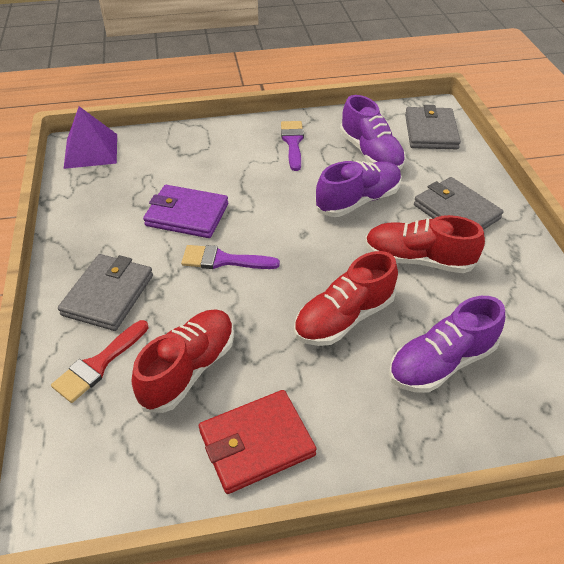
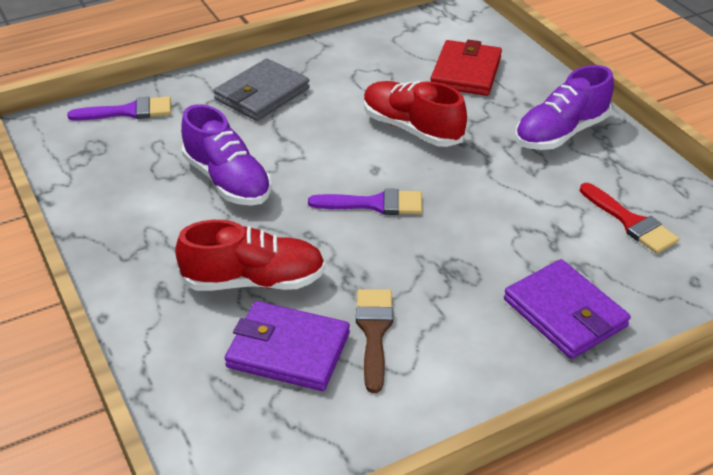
brown brush: 0 -> 1
grey wallet: 3 -> 1
purple pyramid: 1 -> 0
purple shoe: 3 -> 2
purple wallet: 1 -> 2
red shoe: 3 -> 2

